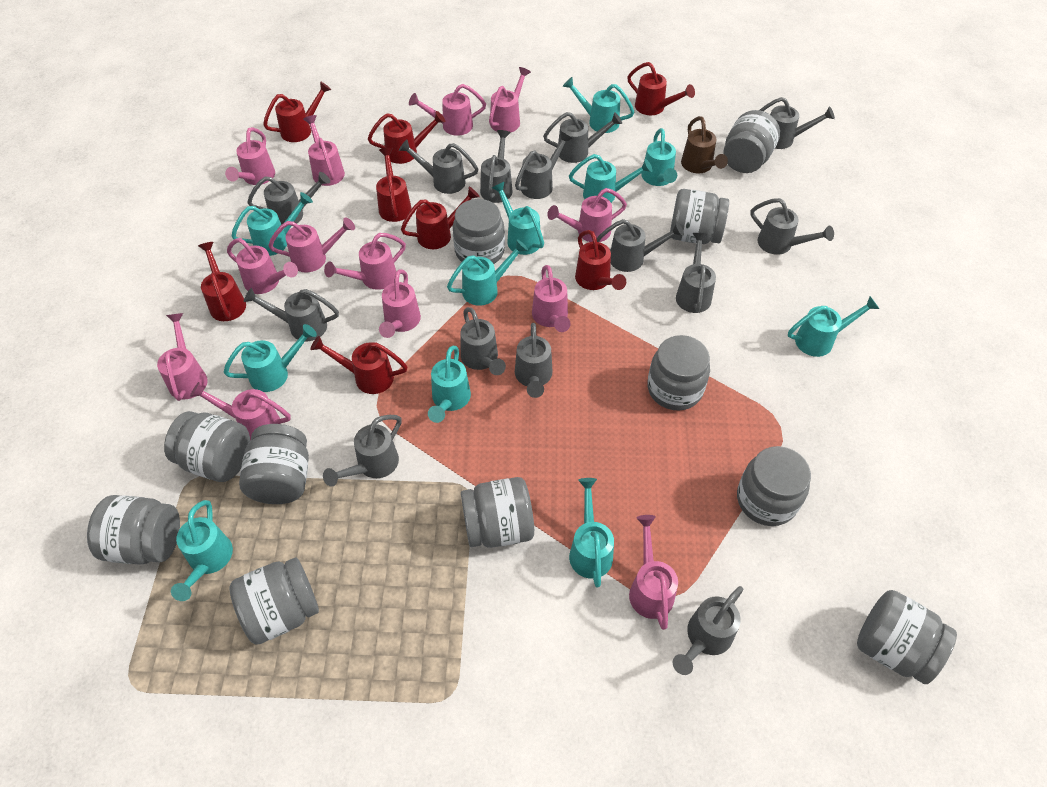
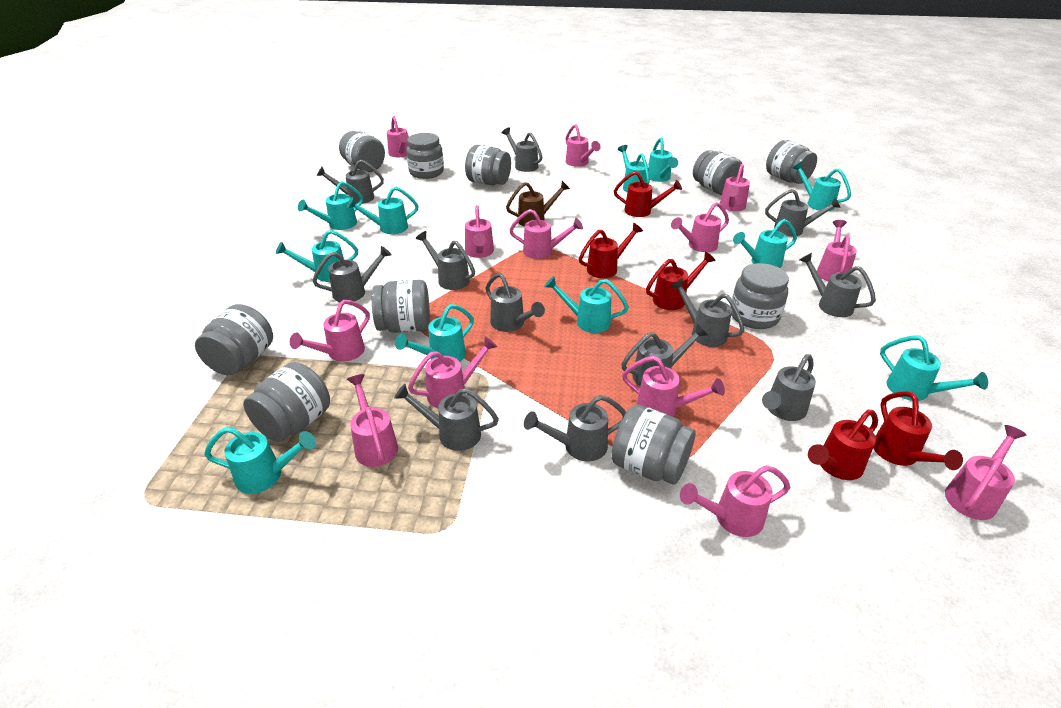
grey jar: 11 -> 10
grey watering can: 14 -> 12
red watering can: 8 -> 5

